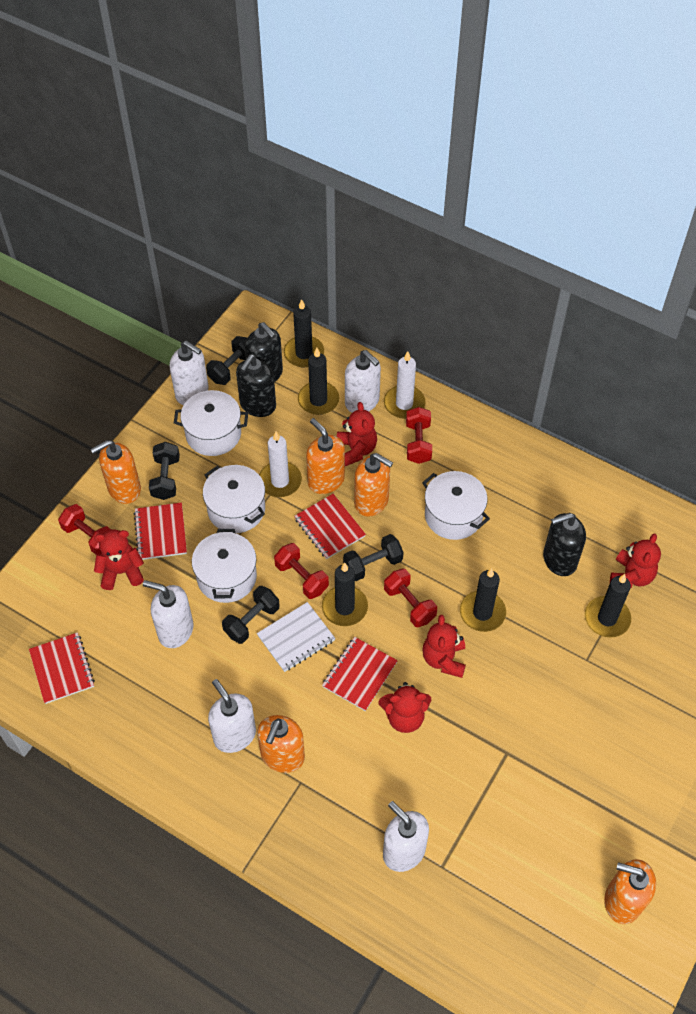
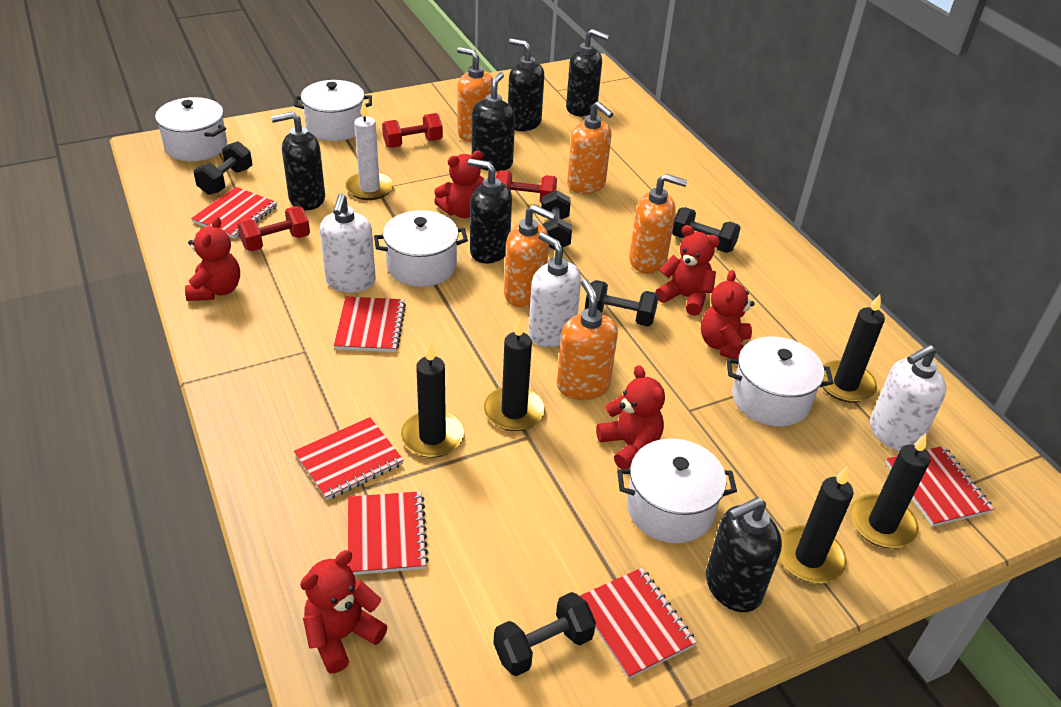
black dumbbell: 4 -> 5
black soap dispenser: 3 -> 6
red dumbbell: 4 -> 3
red notebook: 4 -> 6
red teddy bear: 5 -> 6
white candle: 2 -> 1
white notebook: 1 -> 0
white pot: 4 -> 5
white soap dispenser: 5 -> 3

